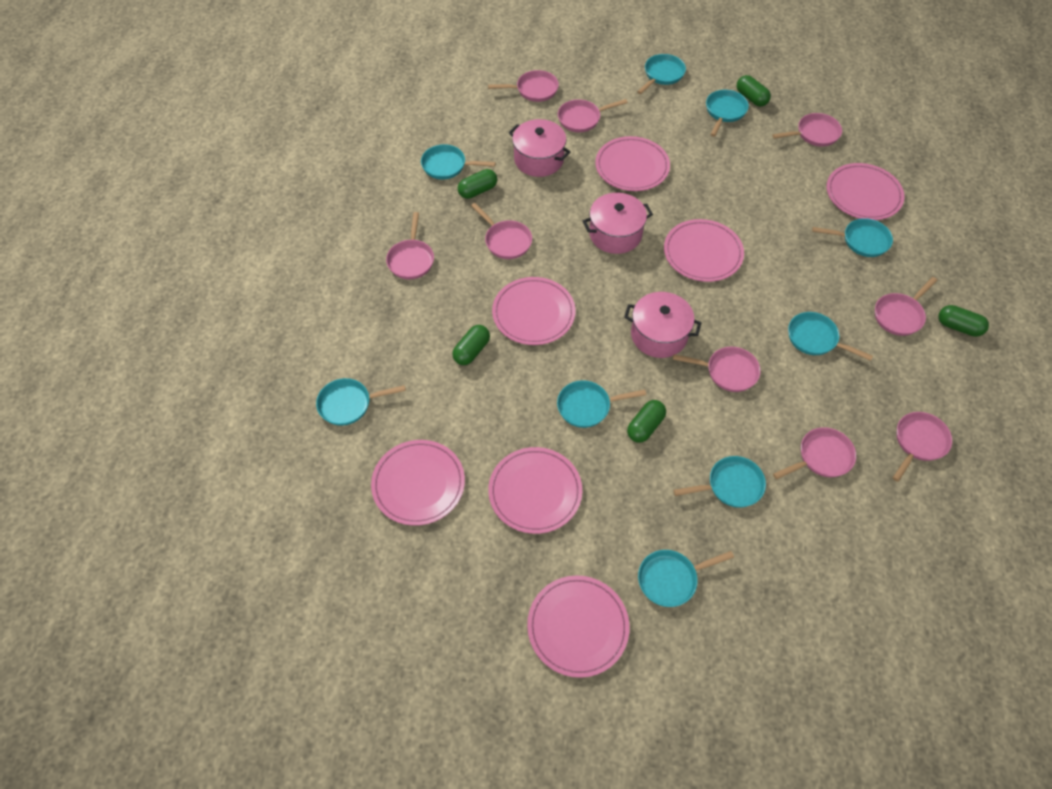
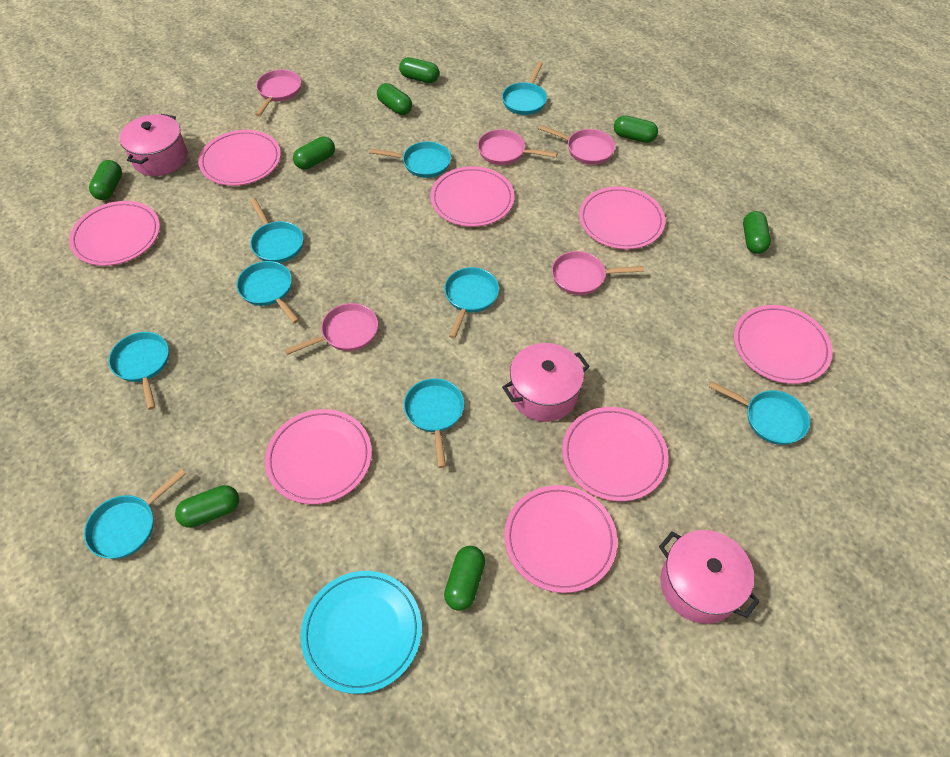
green capsule: 5 -> 8
pink pan: 9 -> 5
pink plate: 7 -> 8
turquoise plate: 0 -> 1

